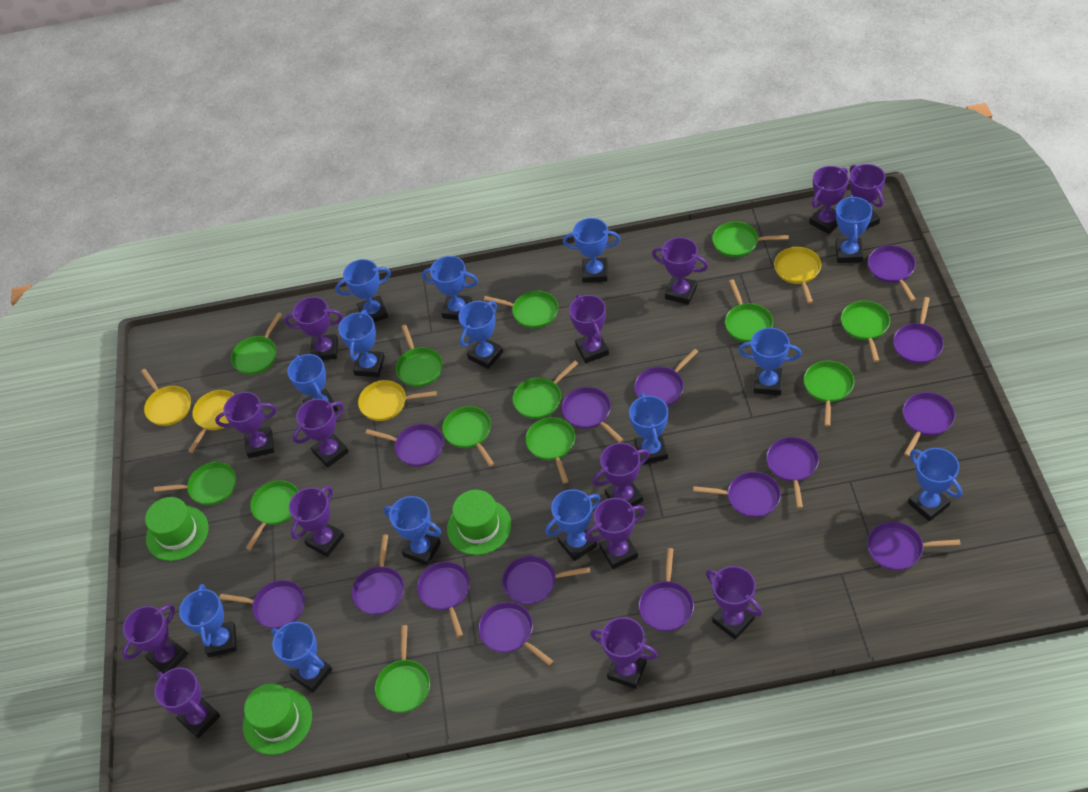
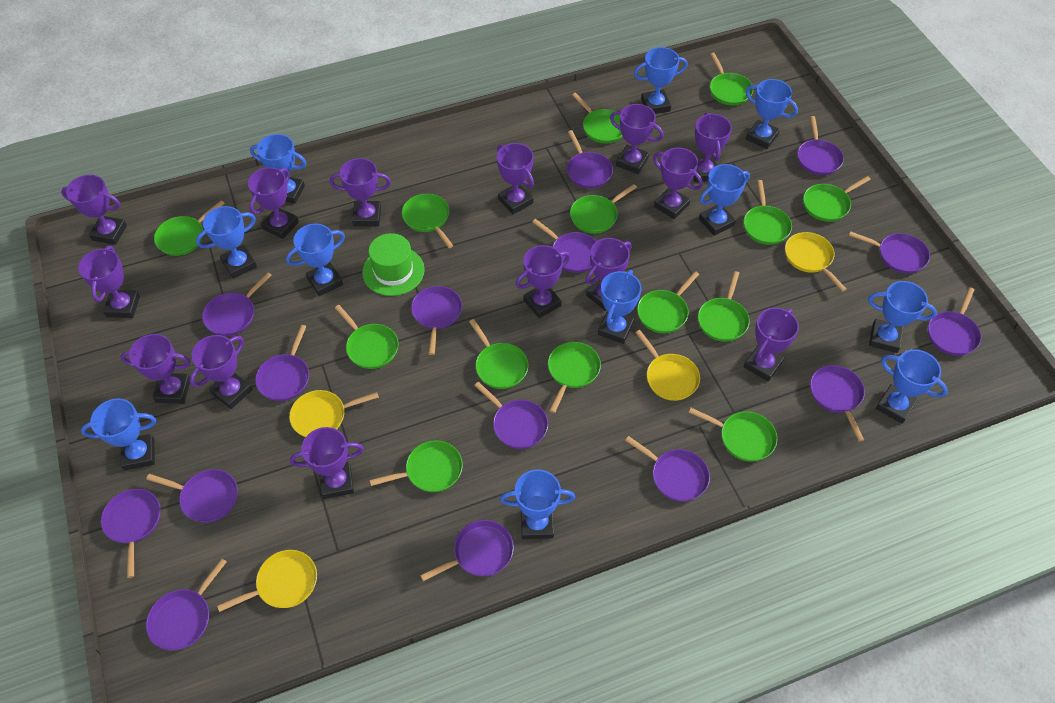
blue trophy: 14 -> 11
green hat: 3 -> 1
green pan: 13 -> 14

